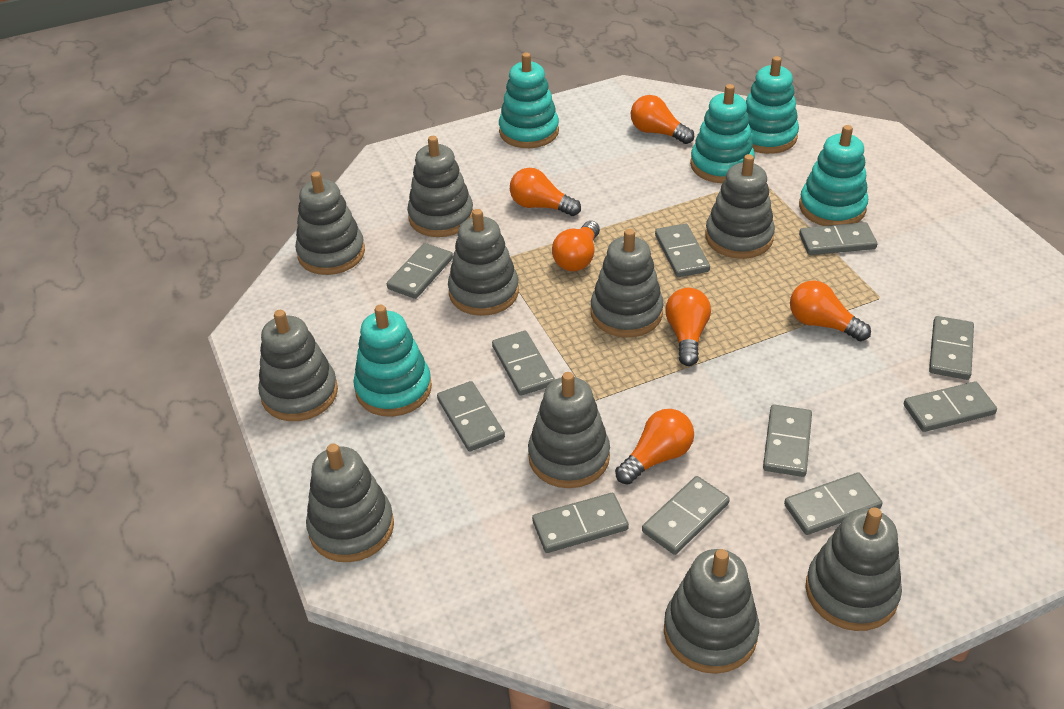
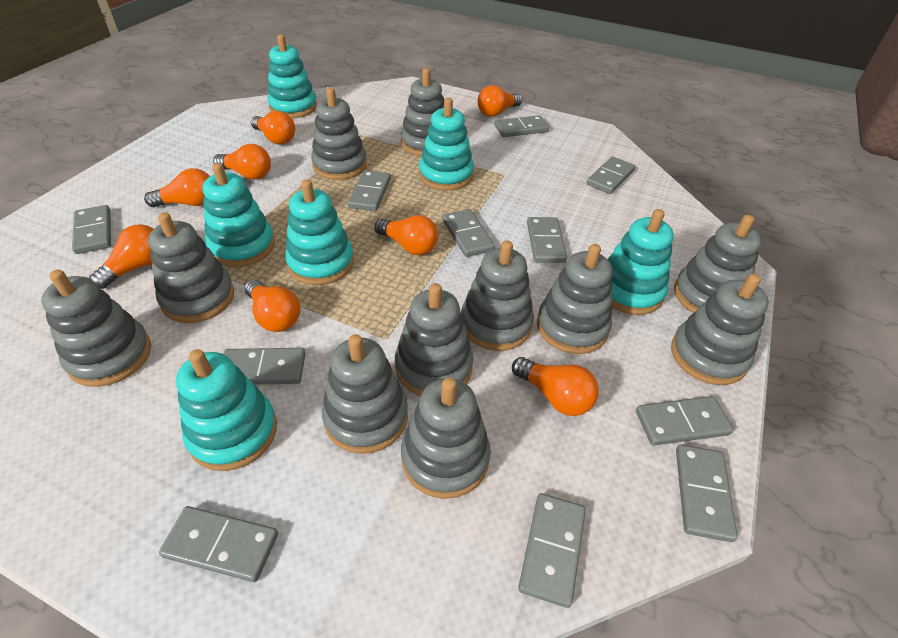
grey stacking toy: 10 -> 11
orange light bulb: 6 -> 8
turquoise stacking toy: 5 -> 6

